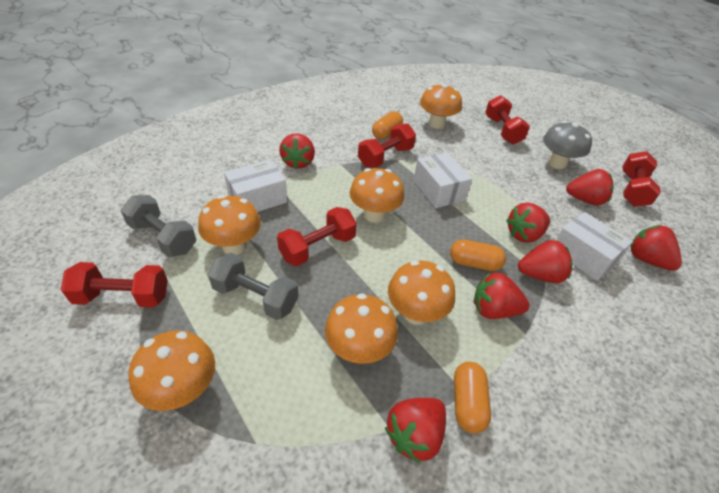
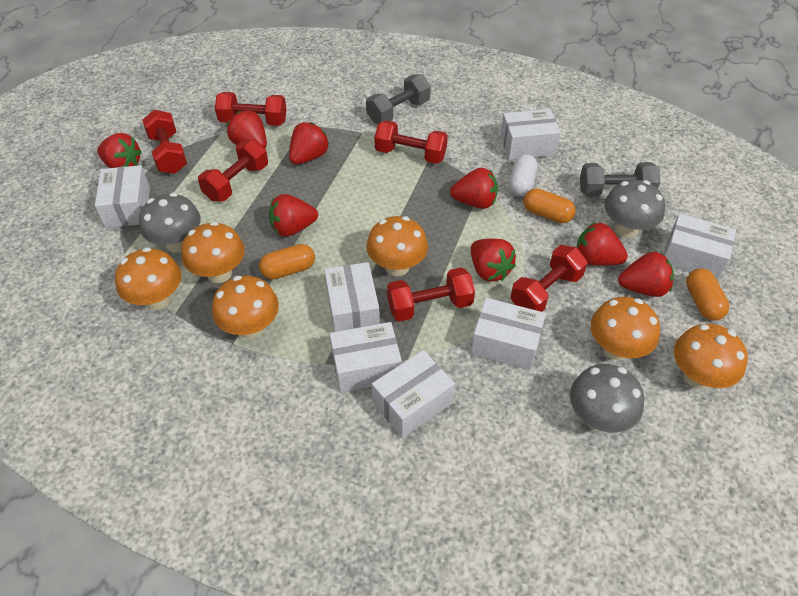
grey mushroom: 1 -> 3
red dumbbell: 5 -> 6
red strawberry: 7 -> 8
white box: 3 -> 7
white capsule: 0 -> 1

